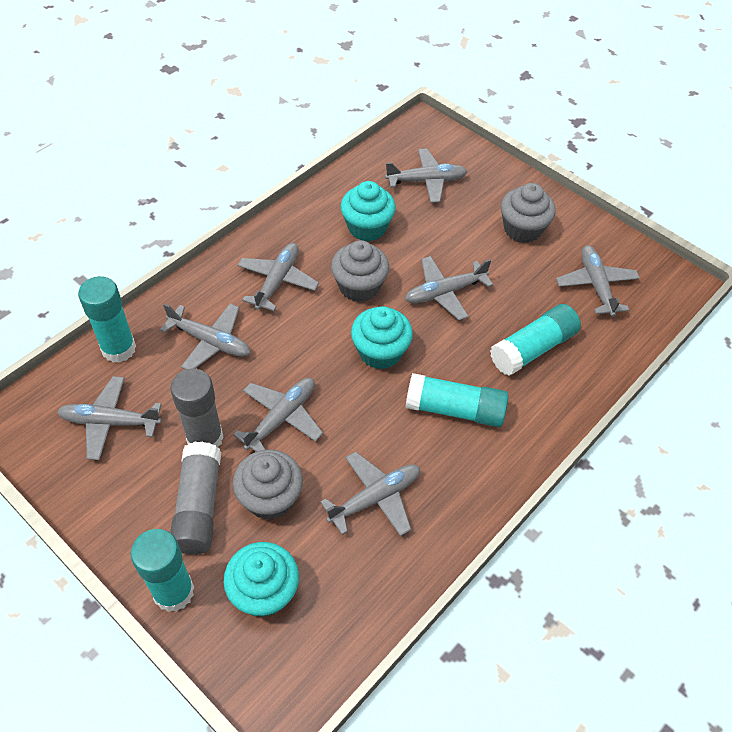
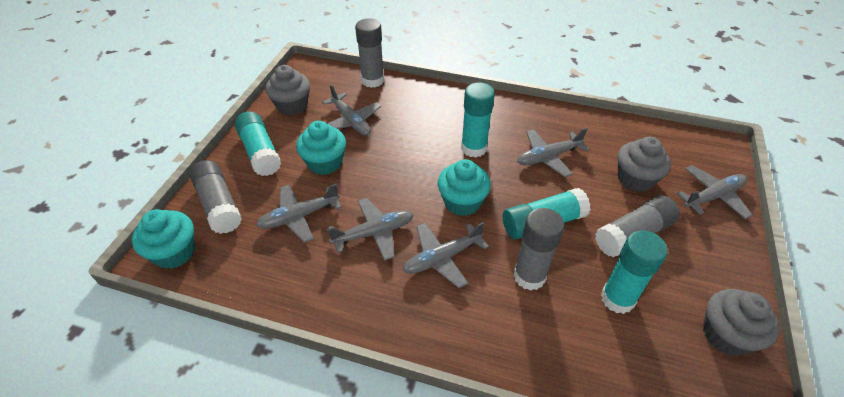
grey glue stick: 2 -> 4
grey plane: 8 -> 6

